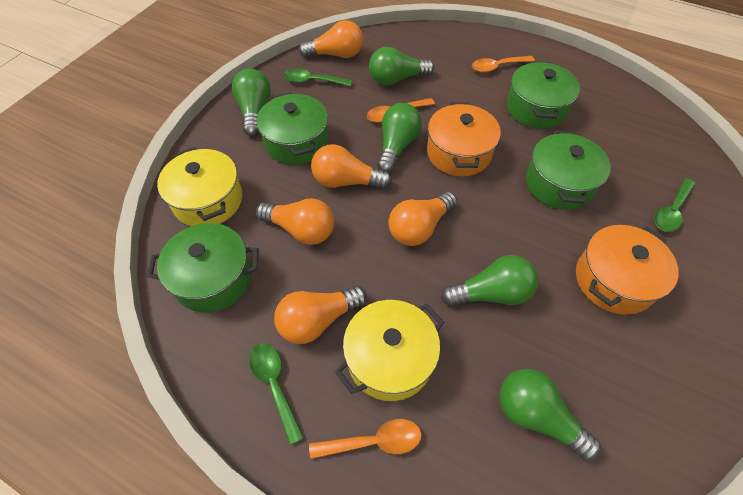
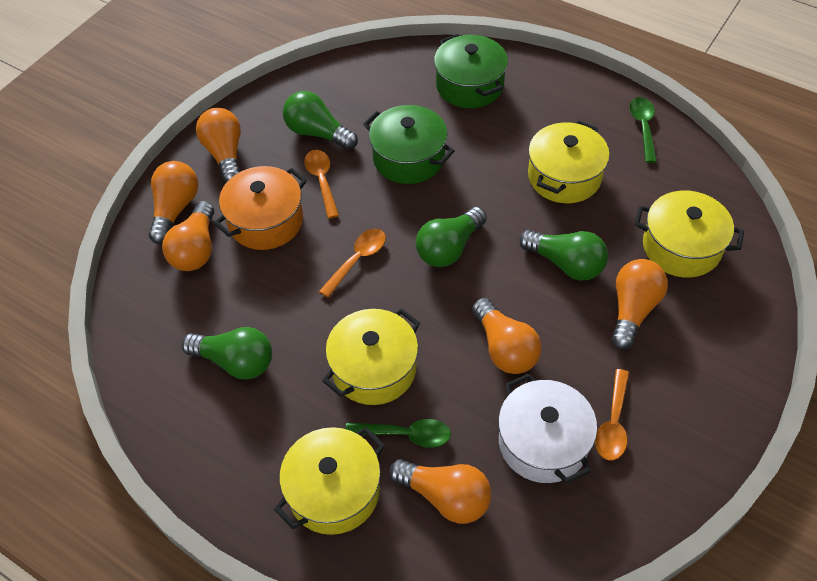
green light bulb: 5 -> 4
green pot: 4 -> 2
green spoon: 3 -> 2
orange light bulb: 5 -> 6
orange pot: 2 -> 1
white pot: 0 -> 1
yellow pot: 2 -> 4

